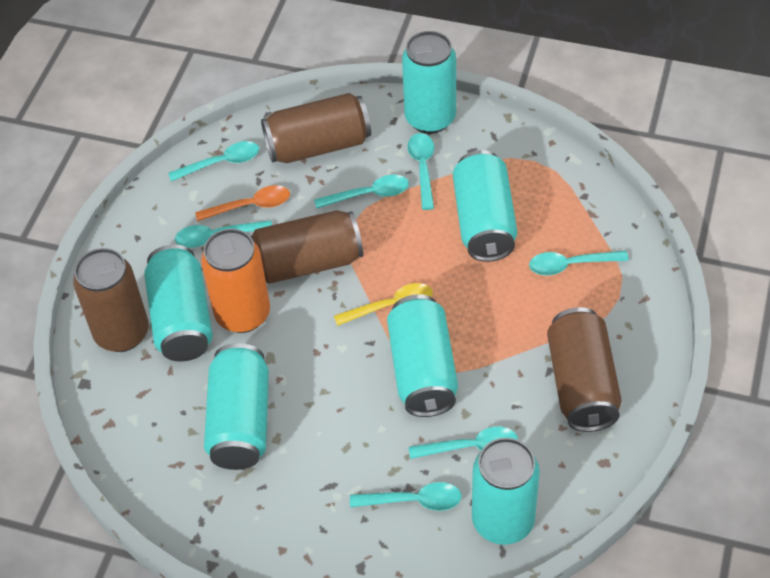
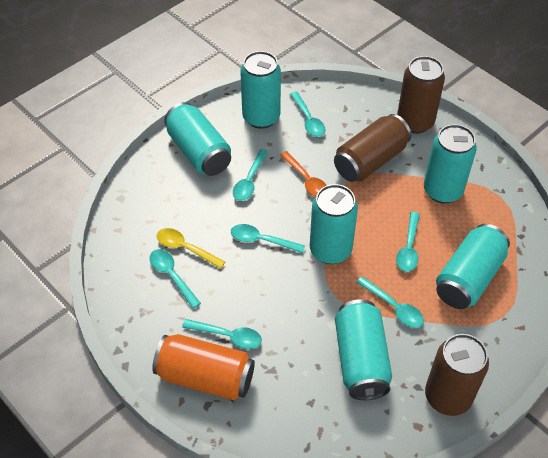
brown can: 4 -> 3

